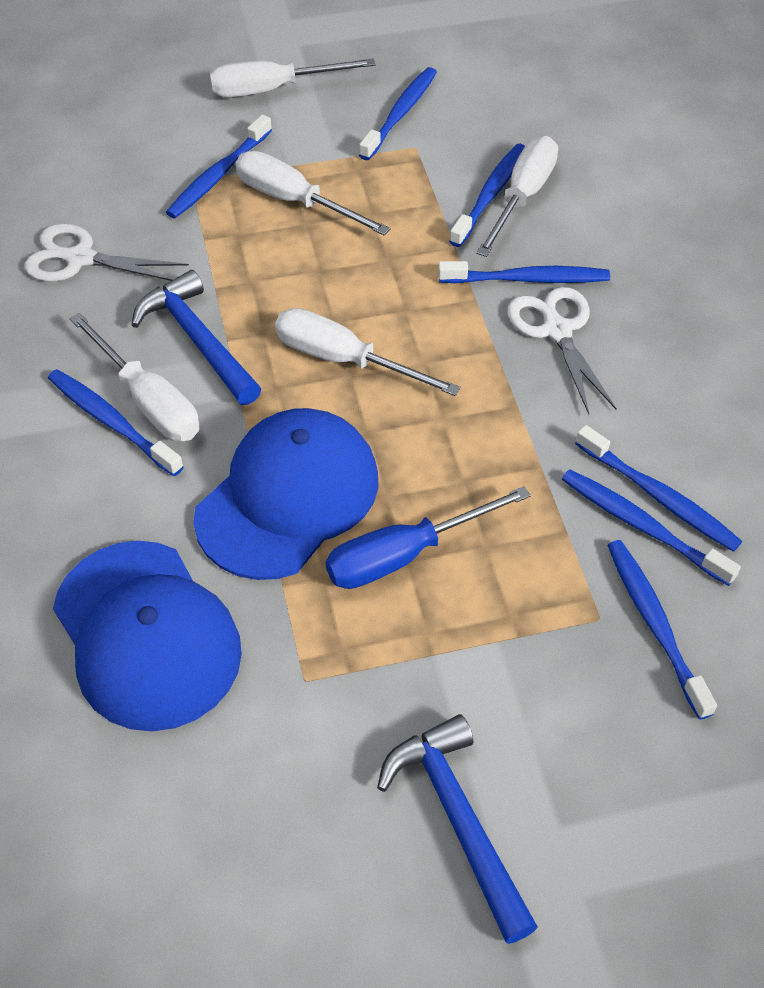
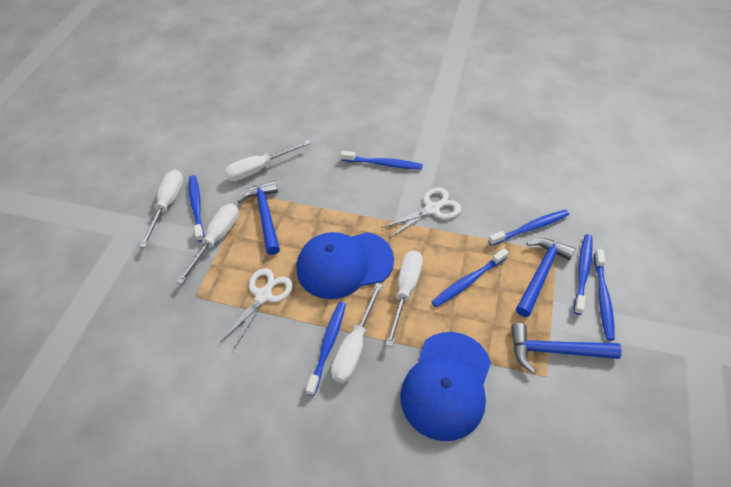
blue hammer: 2 -> 3
blue screwdriver: 1 -> 0
blue toothbrush: 8 -> 7

